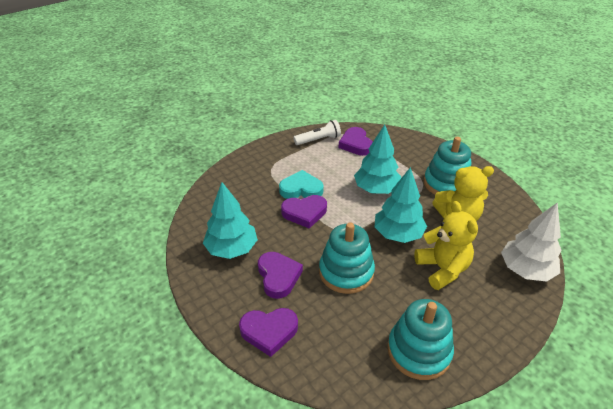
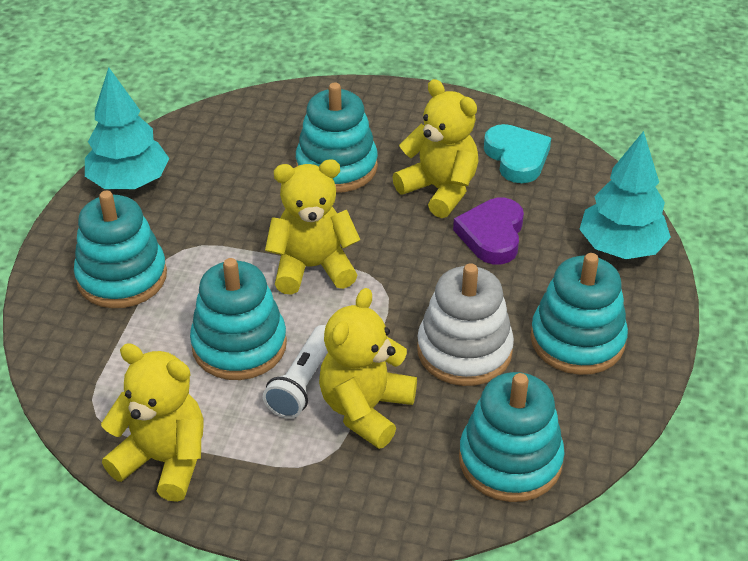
purple heart: 4 -> 1
turquoise stacking toy: 3 -> 5
turquoise tree: 3 -> 2
white stacking toy: 0 -> 1
white tree: 1 -> 0
yellow teddy bear: 2 -> 4

